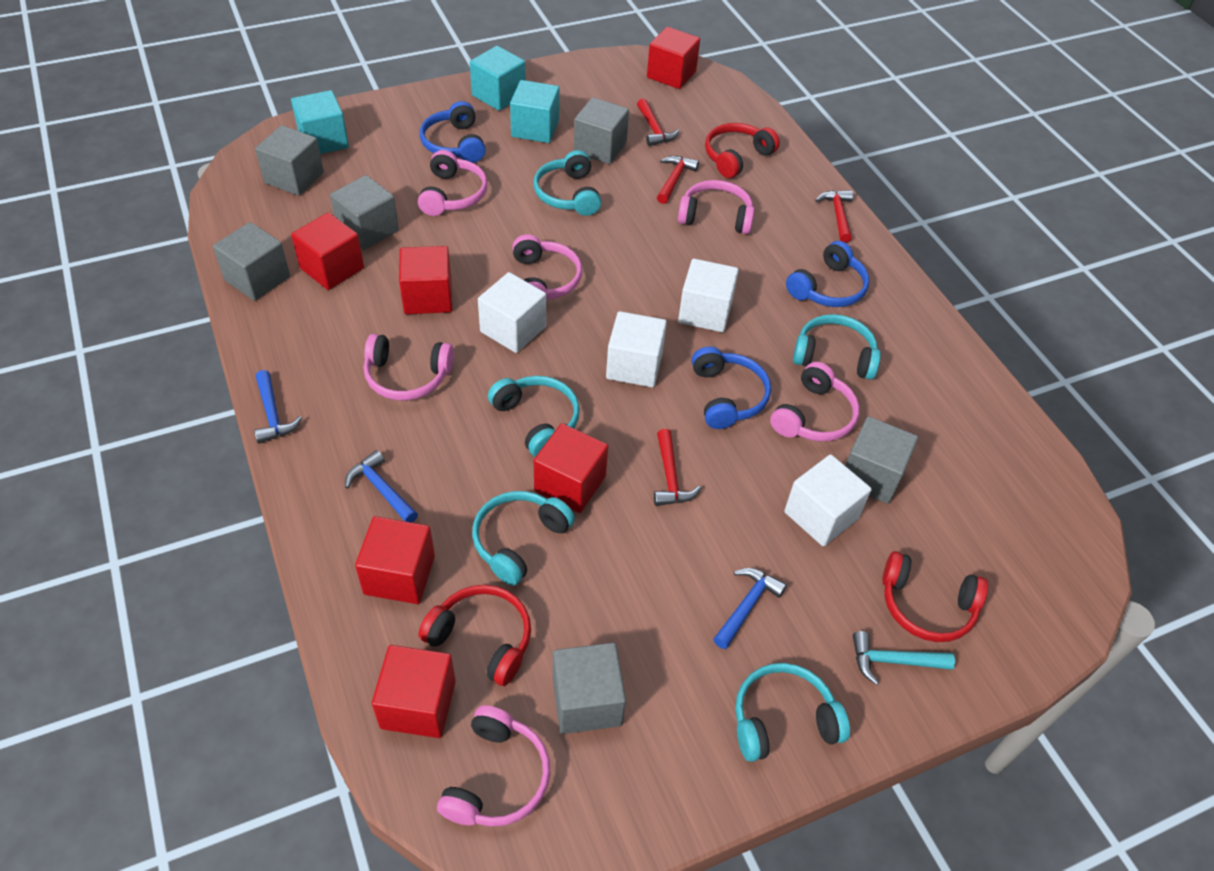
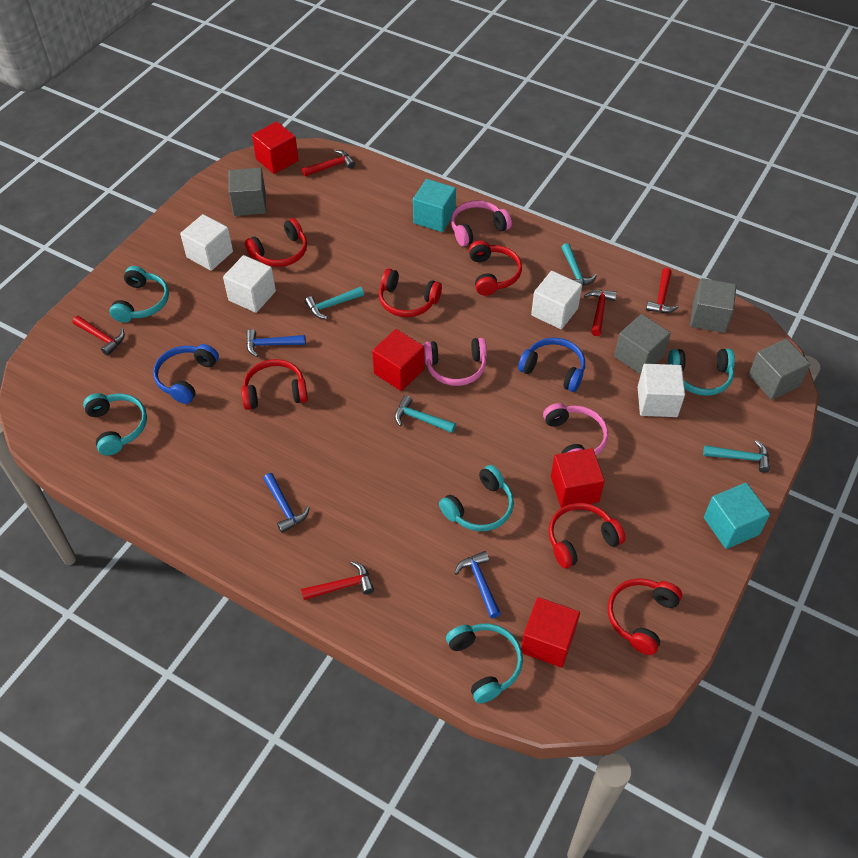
blue headphones: 3 -> 2
grey cube: 6 -> 4
pink headphones: 6 -> 3
red cube: 6 -> 4
red hammer: 4 -> 5
red headphones: 3 -> 6
turquoise cube: 3 -> 2
turquoise hammer: 1 -> 4

